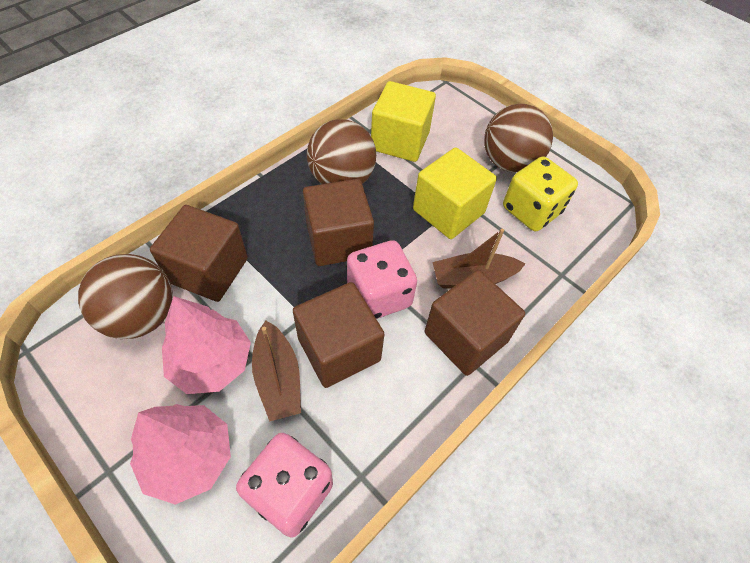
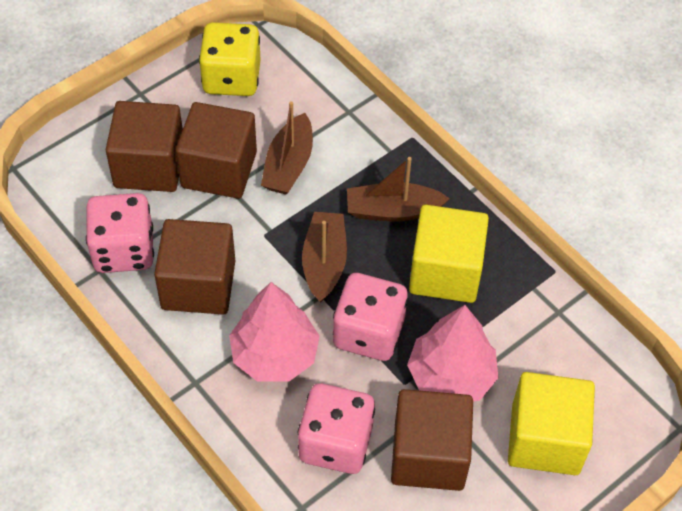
brown ball: 3 -> 0
brown boat: 2 -> 3
pink dice: 2 -> 3

